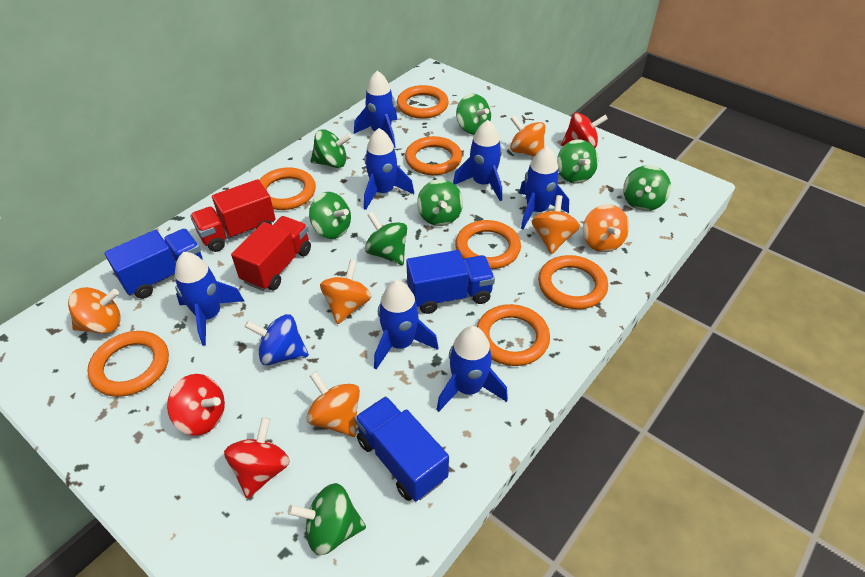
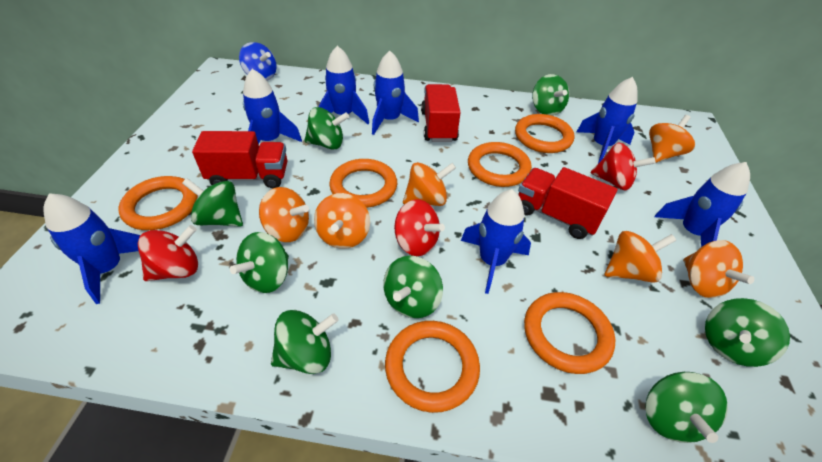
blue truck: 3 -> 0
orange ring: 7 -> 6
red truck: 2 -> 3

